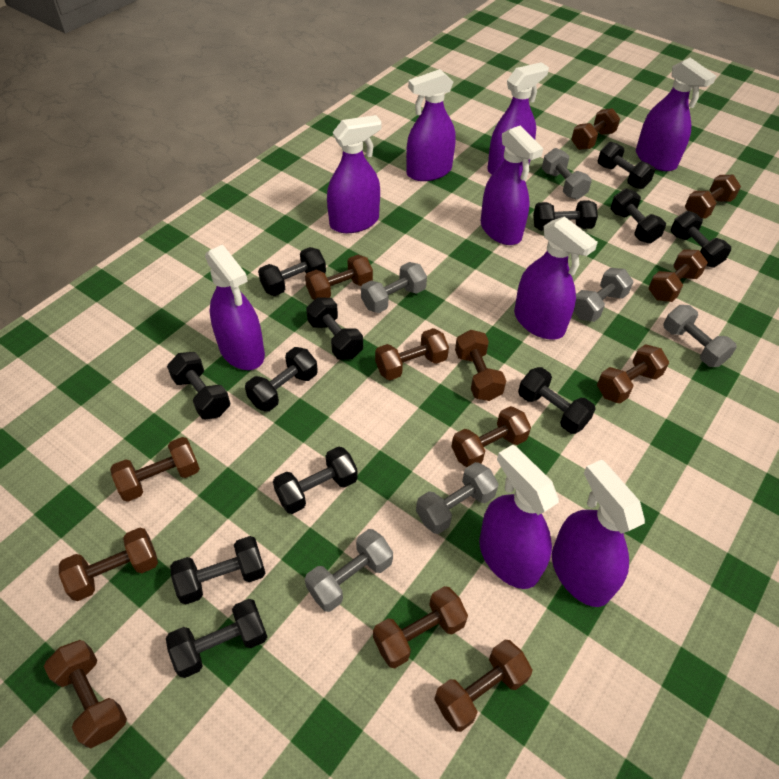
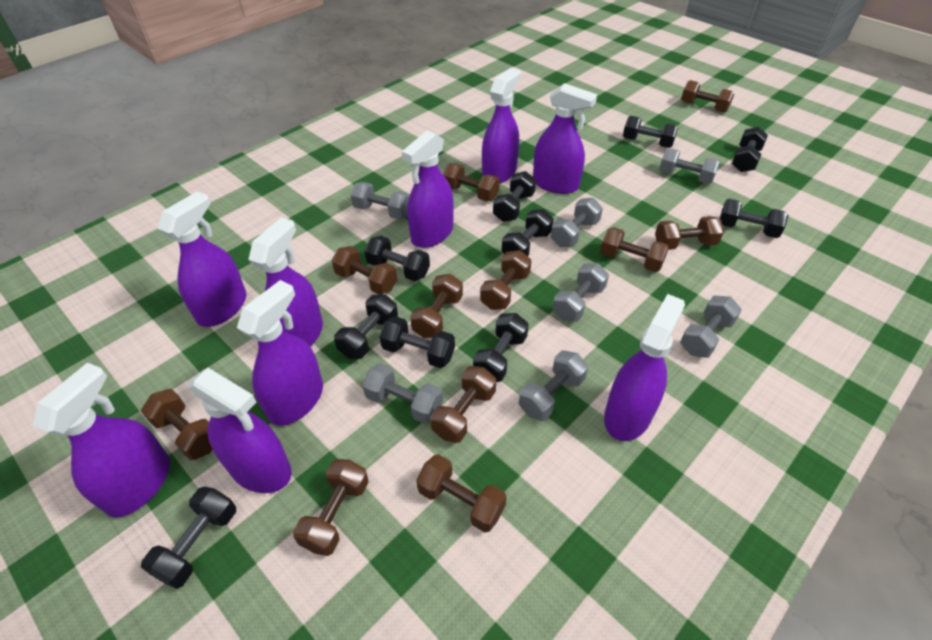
black dumbbell: 12 -> 10
brown dumbbell: 13 -> 11
grey dumbbell: 6 -> 7

